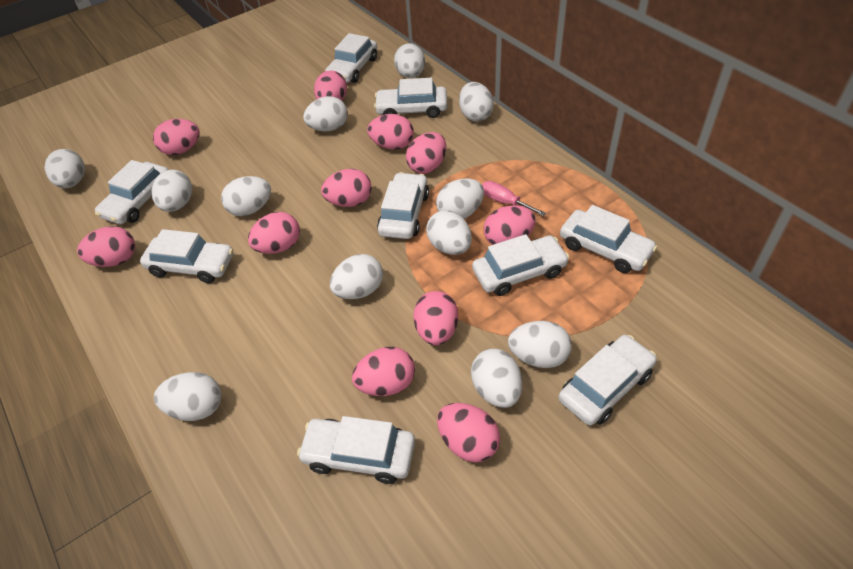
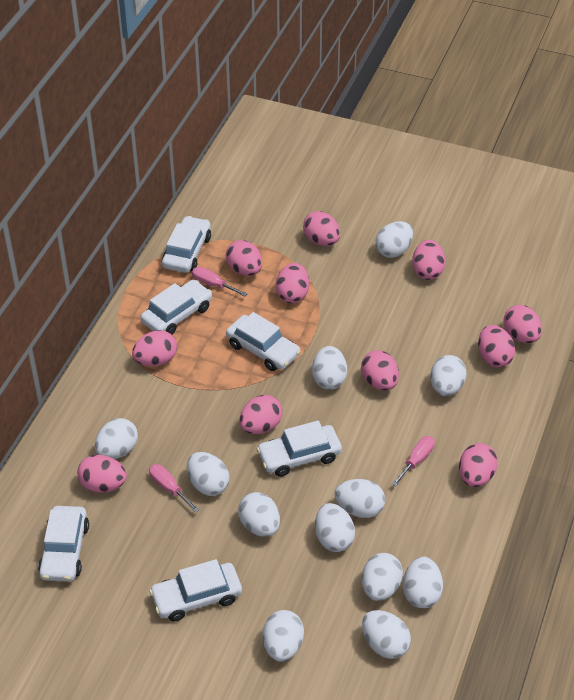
pink screwdriver: 1 -> 3
white car: 9 -> 6

